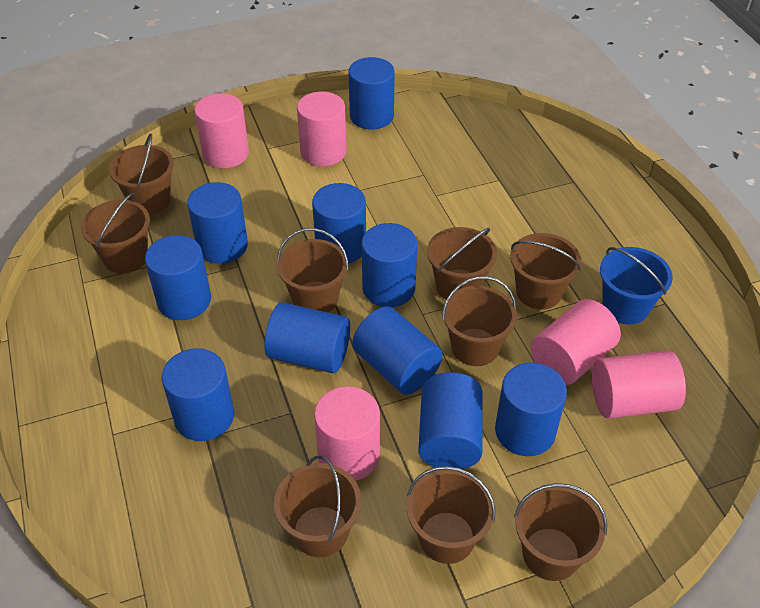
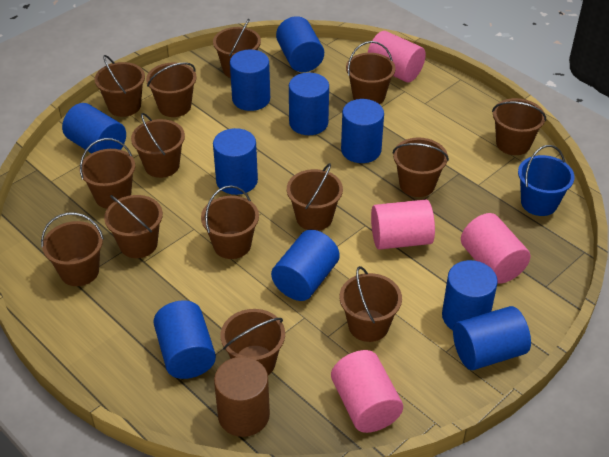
brown bucket: 9 -> 14
brown cylinder: 0 -> 1
pink cylinder: 5 -> 4

